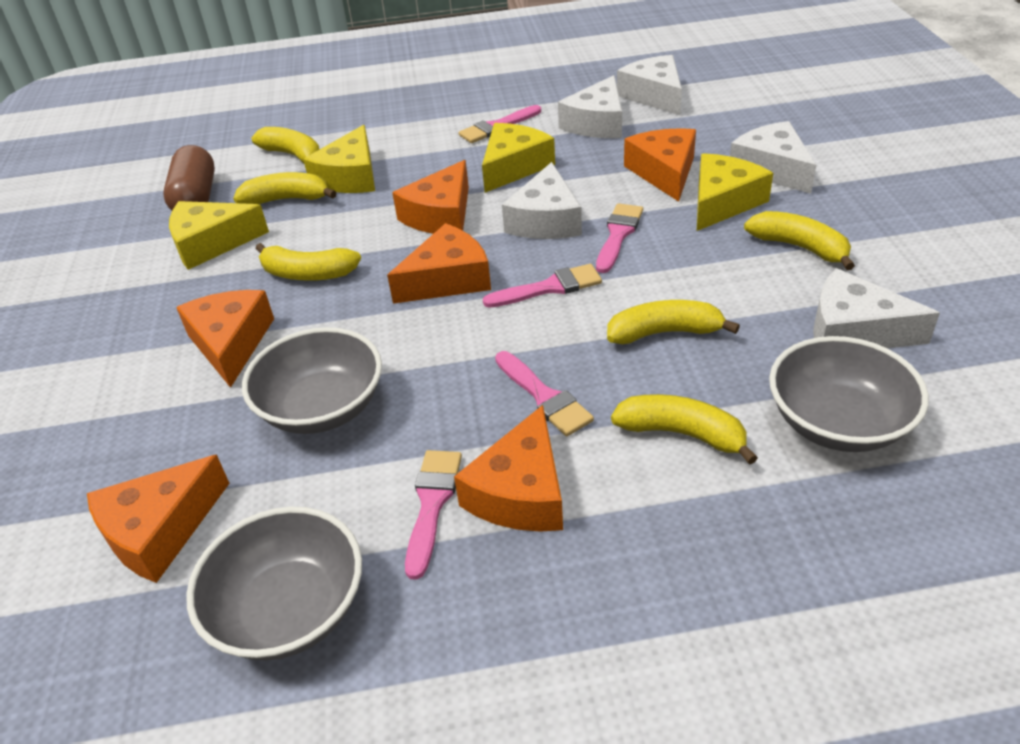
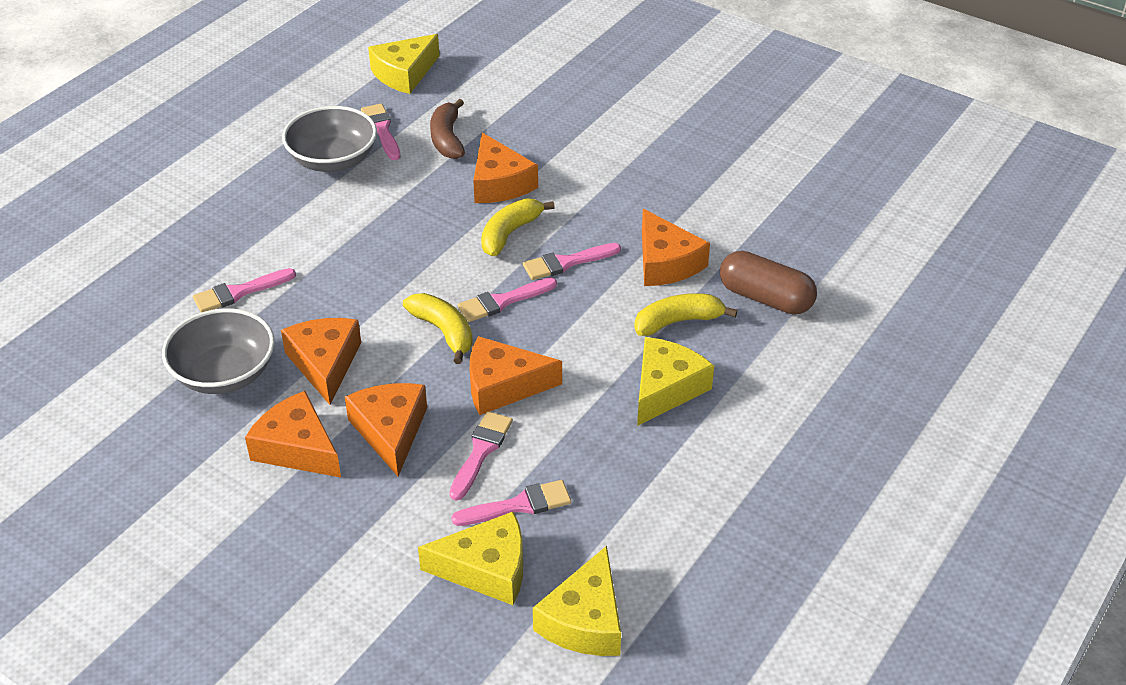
brown banana: 0 -> 1
grey bowl: 3 -> 2
pink brush: 5 -> 6
white cheese: 5 -> 0
yellow banana: 6 -> 3

